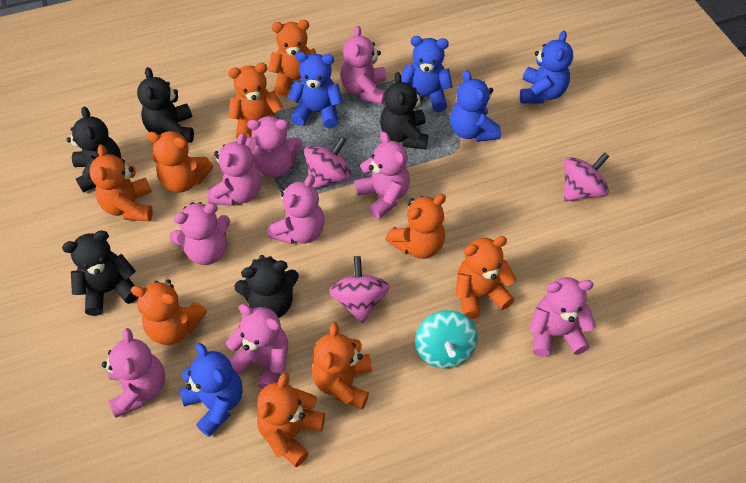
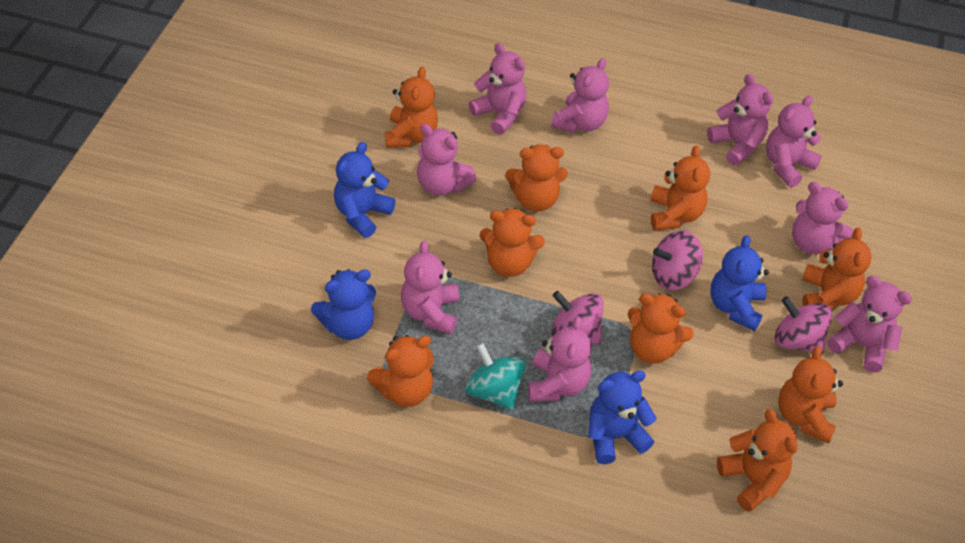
black teddy bear: 5 -> 0
blue teddy bear: 5 -> 4

